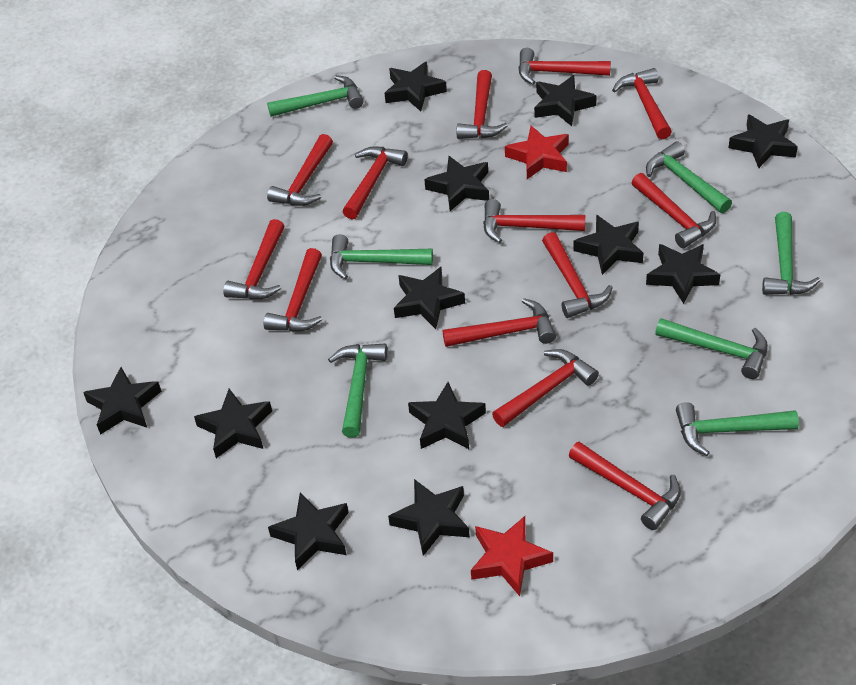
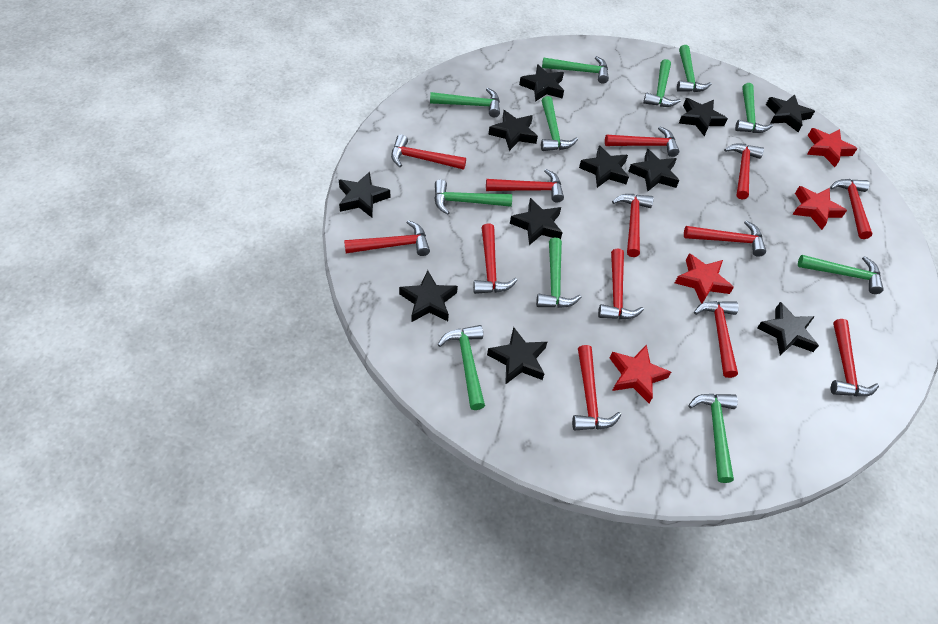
black star: 12 -> 11
green hammer: 7 -> 11
red star: 2 -> 4

